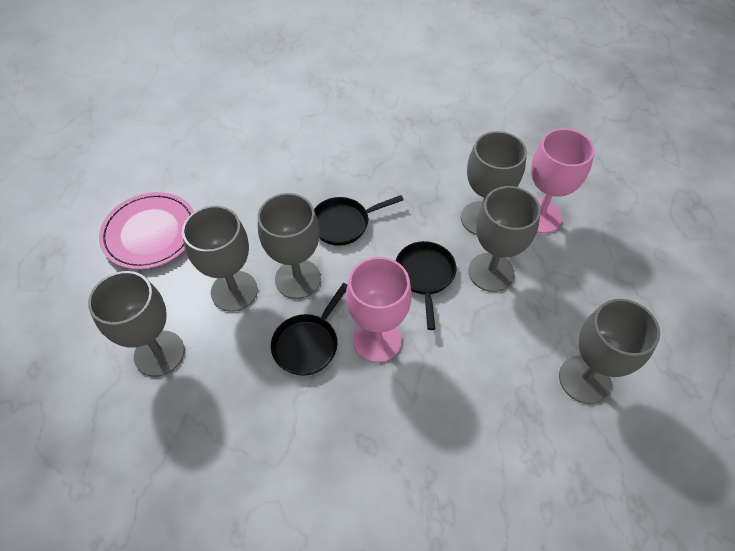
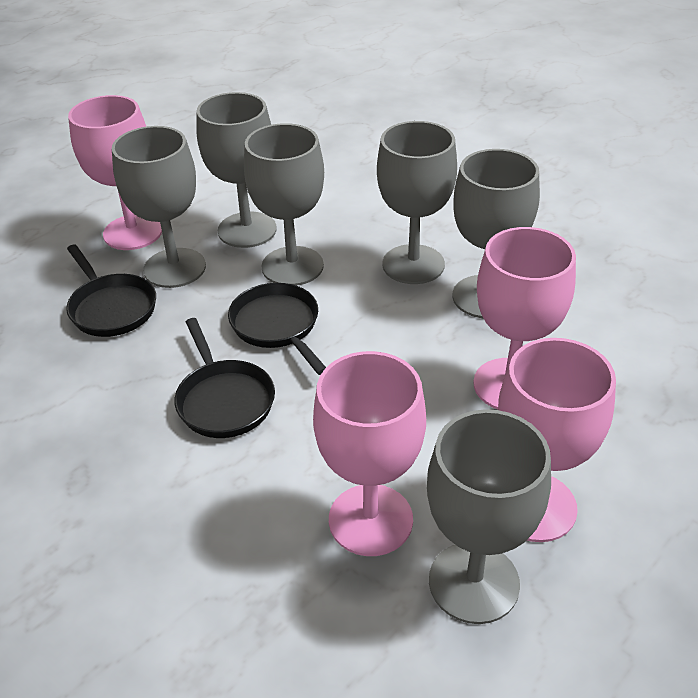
pink goblet: 2 -> 4
pink plate: 1 -> 0

